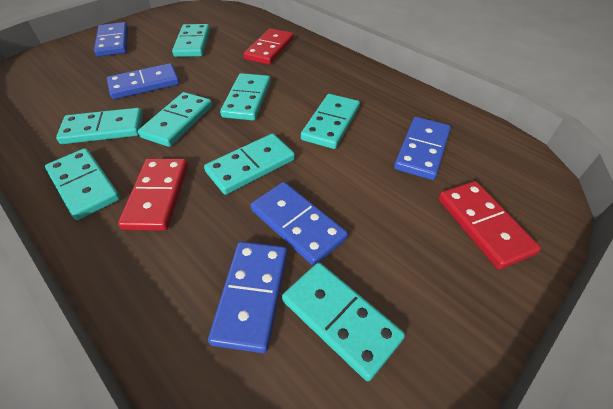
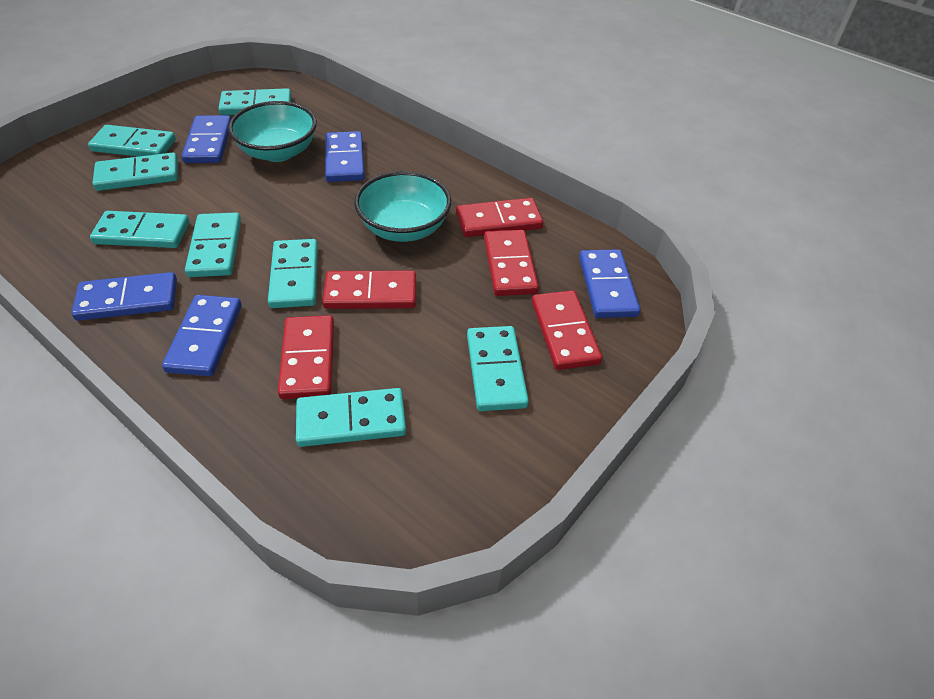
red domino: 3 -> 5
turquoise bowl: 0 -> 2

